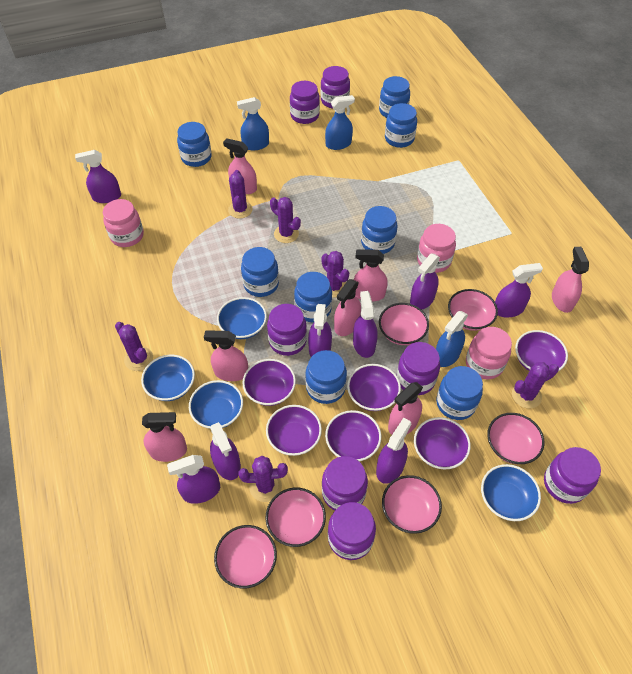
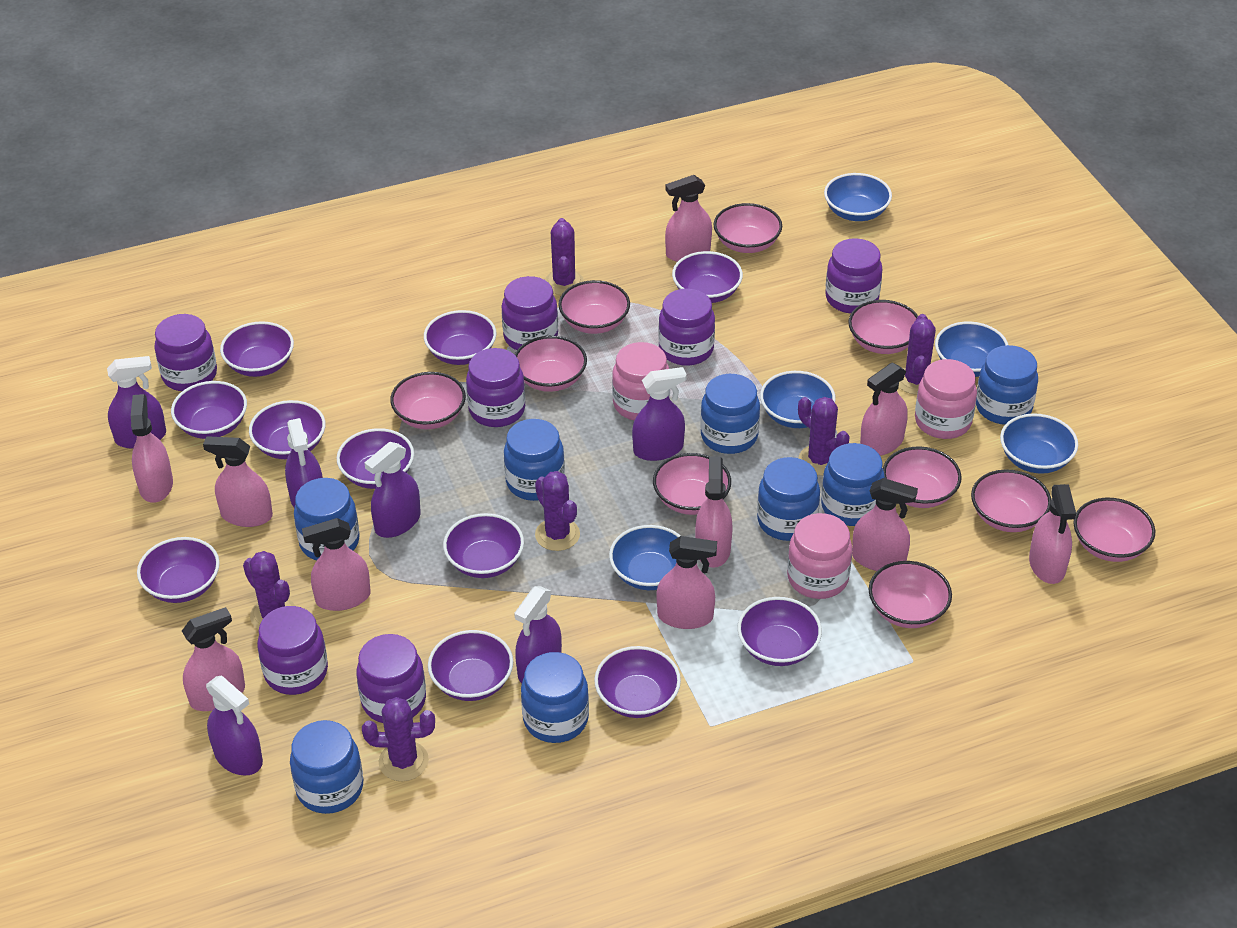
blue bowl: 4 -> 5
blue spray bottle: 3 -> 0
pink bowl: 6 -> 10
pink spray bottle: 7 -> 10
purple bowl: 6 -> 11
purple spray bottle: 8 -> 6

